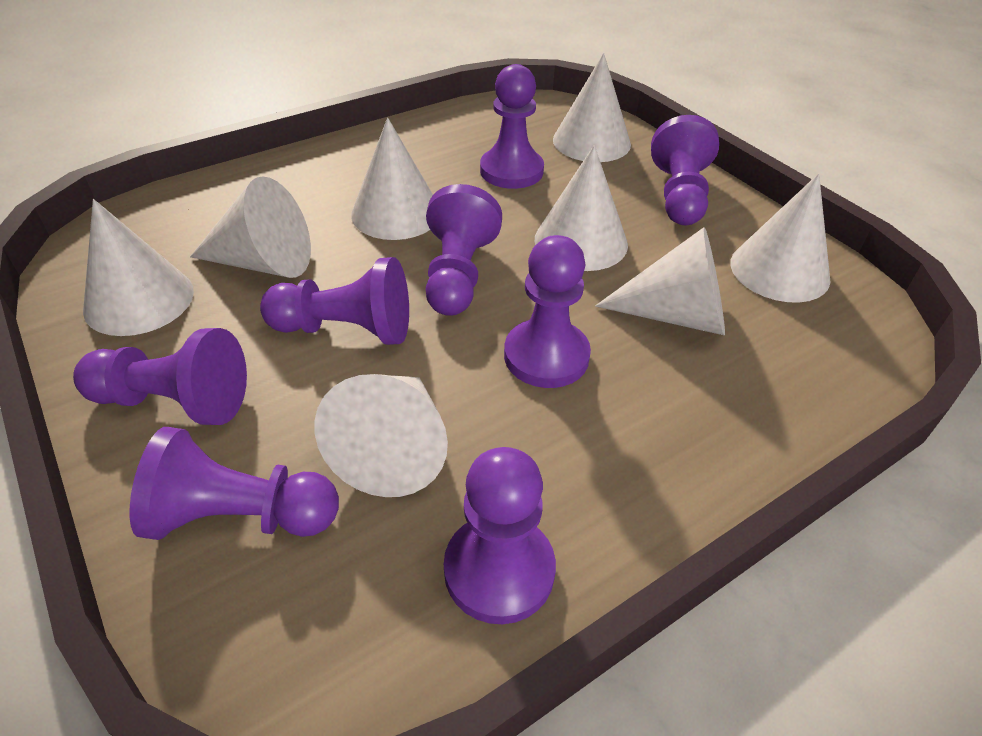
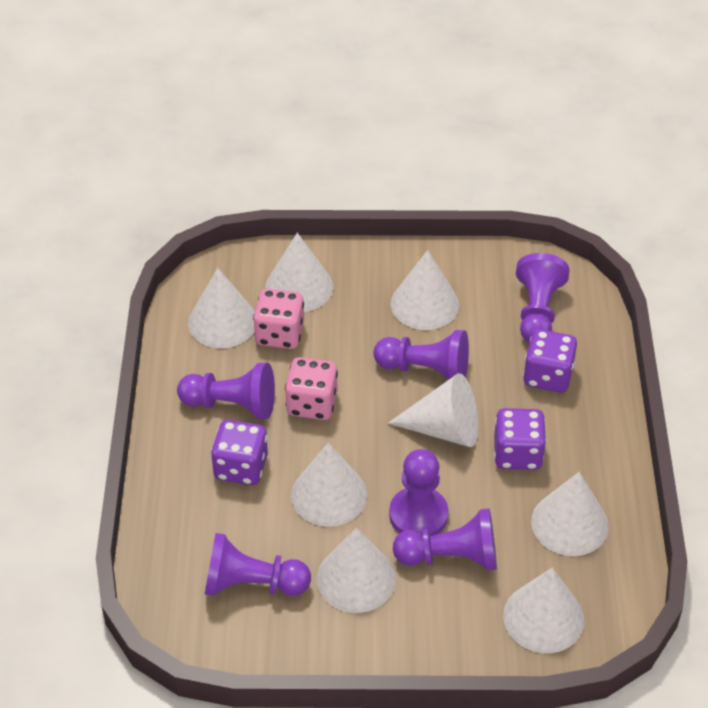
pink dice: 0 -> 2
purple dice: 0 -> 3
purple pawn: 8 -> 6

